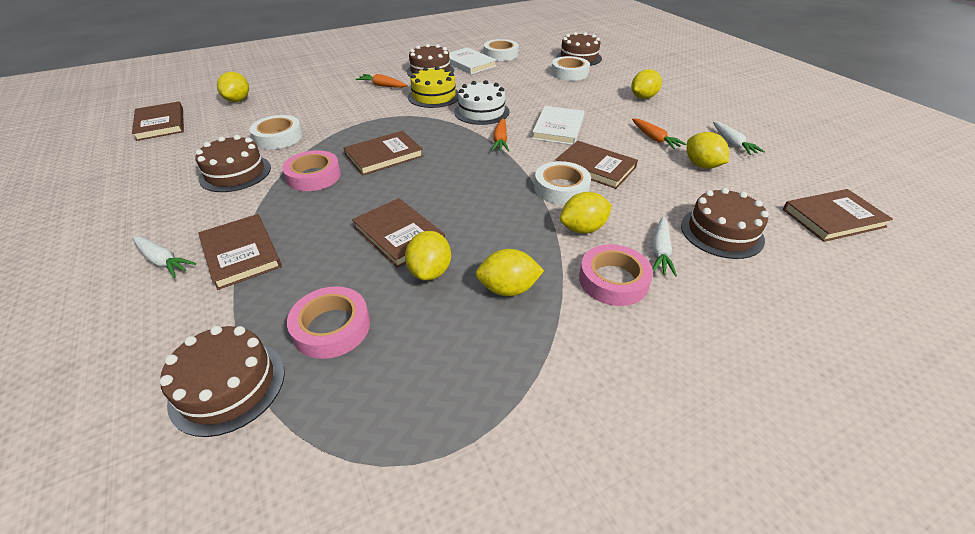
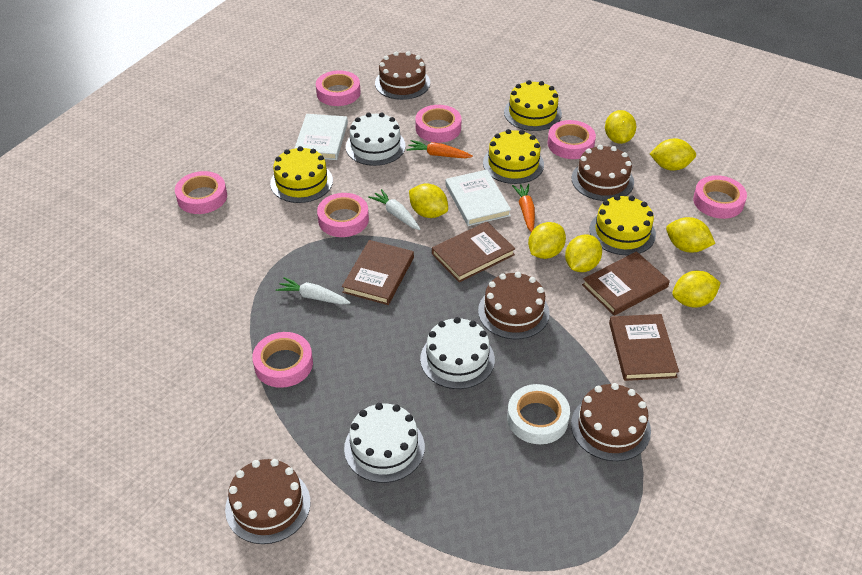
brown book: 6 -> 4
orange carrot: 3 -> 2
pink tape: 3 -> 7
white cake: 1 -> 3
white carrot: 3 -> 2
white tape: 4 -> 1
yellow cake: 1 -> 4
yellow lemon: 6 -> 7

